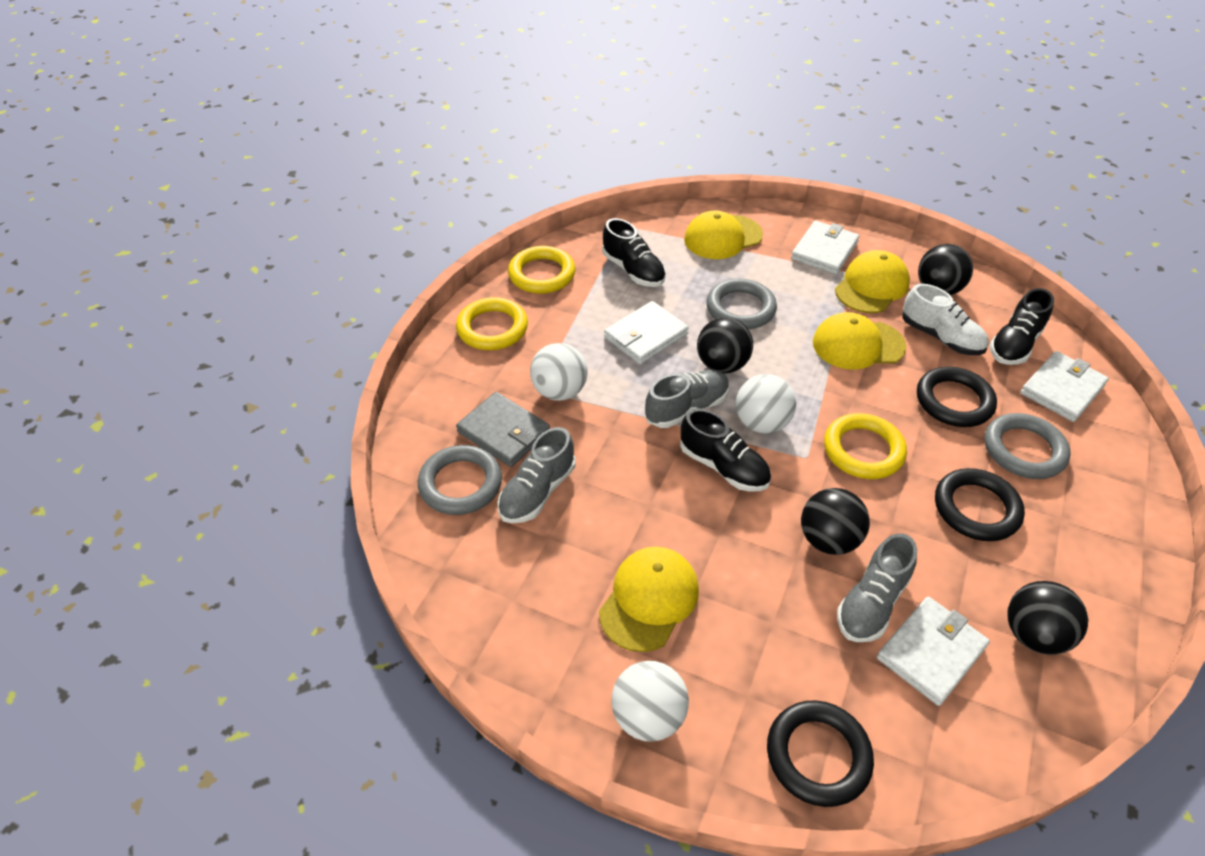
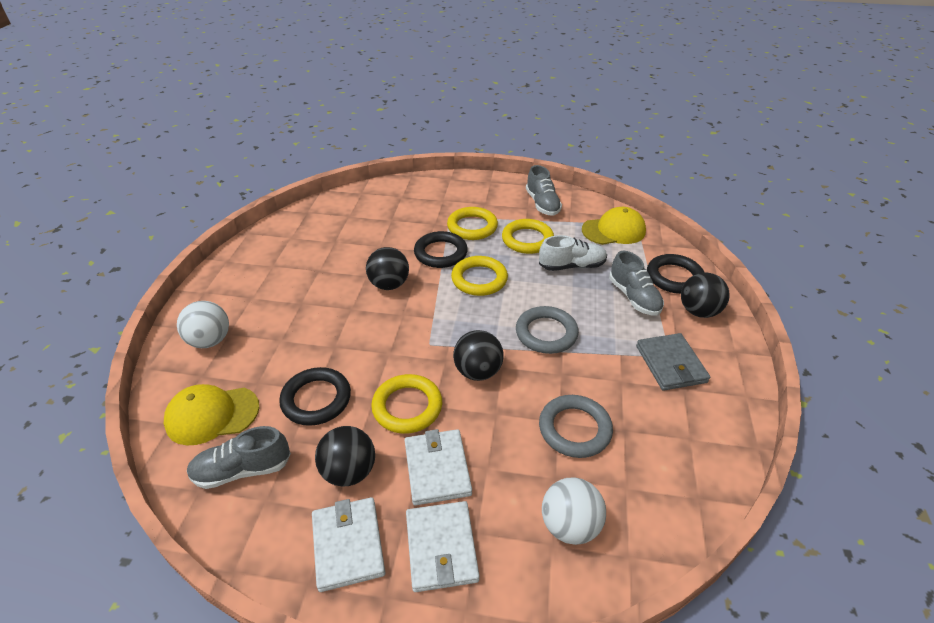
black shoe: 3 -> 0
grey ring: 3 -> 2
white ball: 3 -> 2
white wallet: 4 -> 3
yellow cap: 4 -> 2
yellow ring: 3 -> 4

